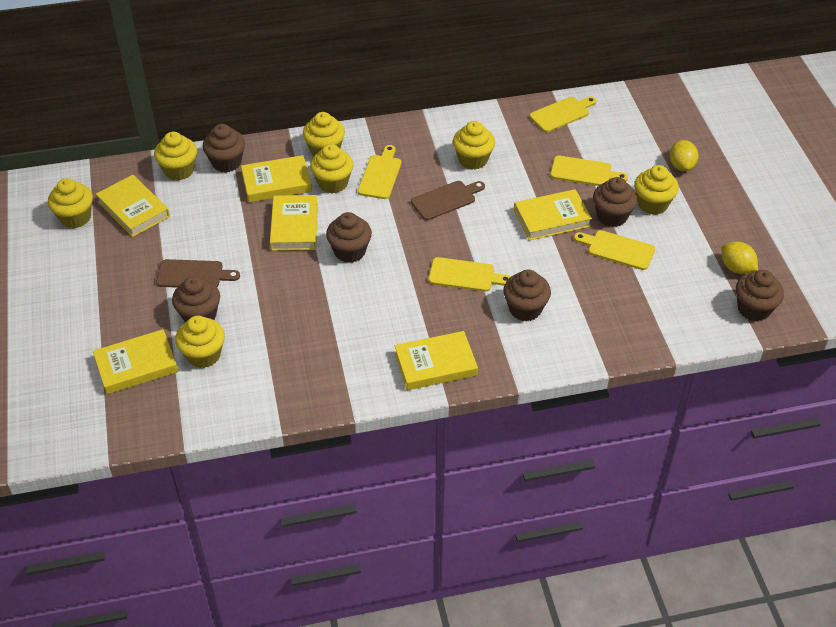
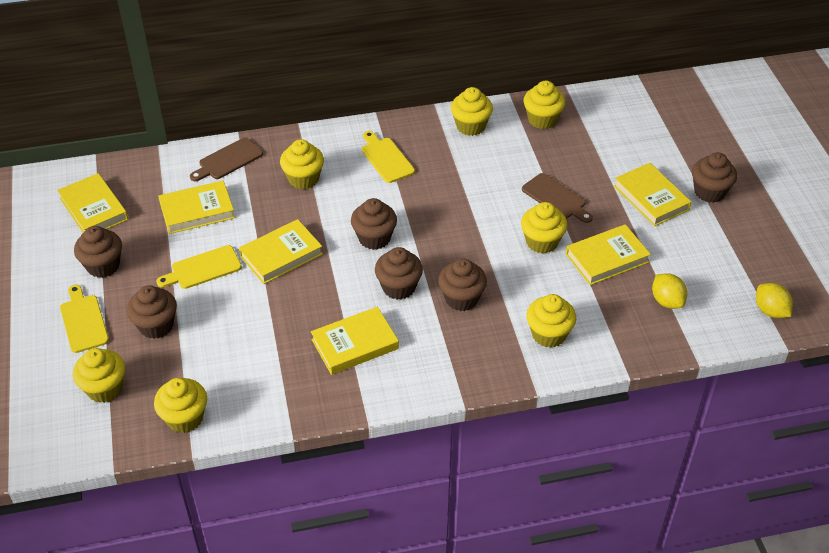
yellow cutting board: 5 -> 3

